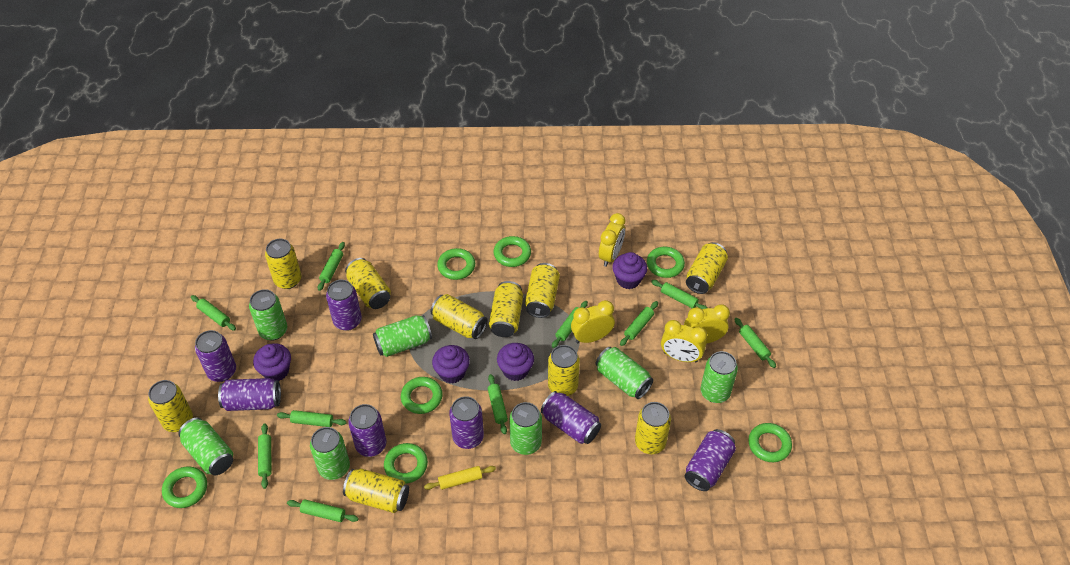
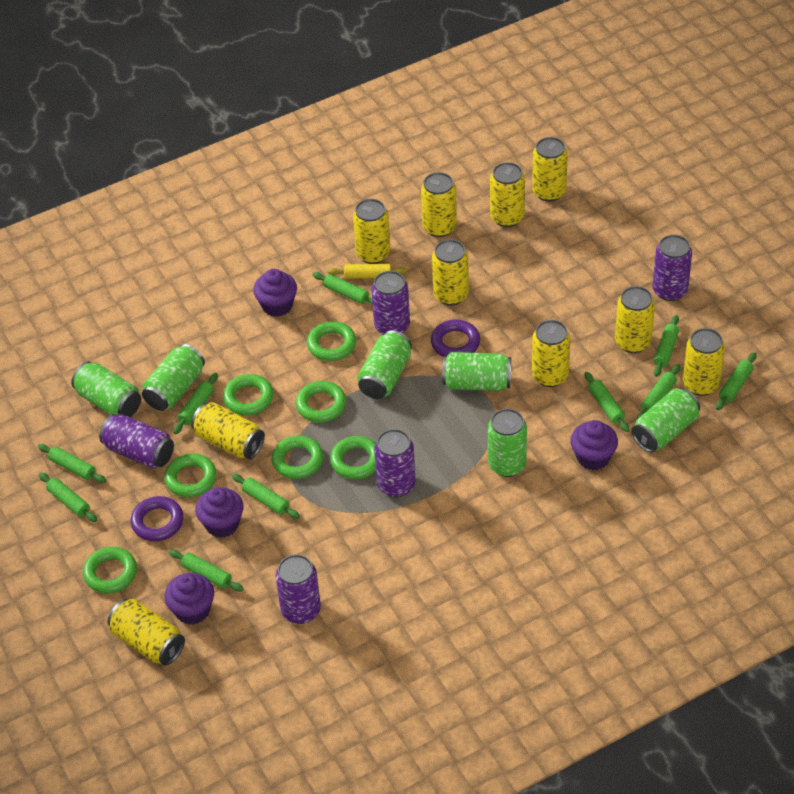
green can: 7 -> 6
purple can: 7 -> 5
purple ring: 0 -> 2
yellow clock: 4 -> 0

